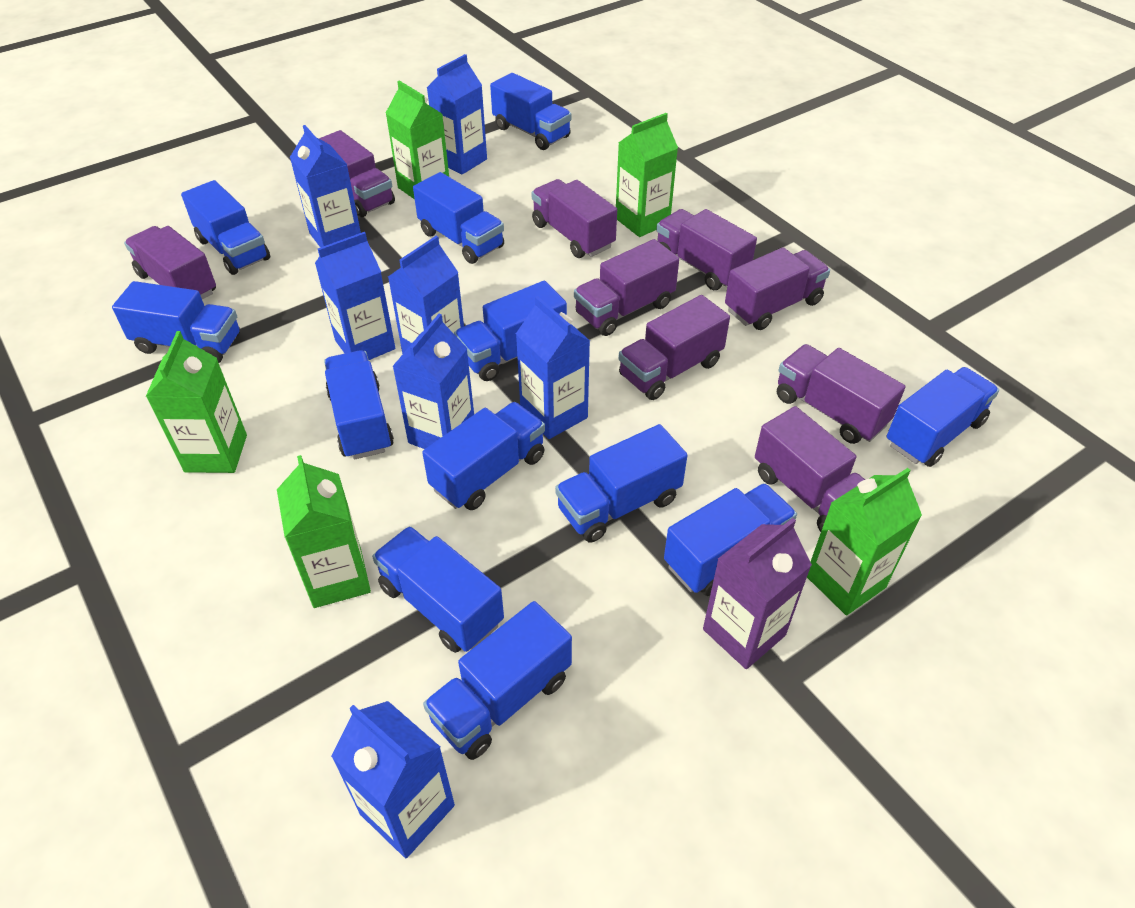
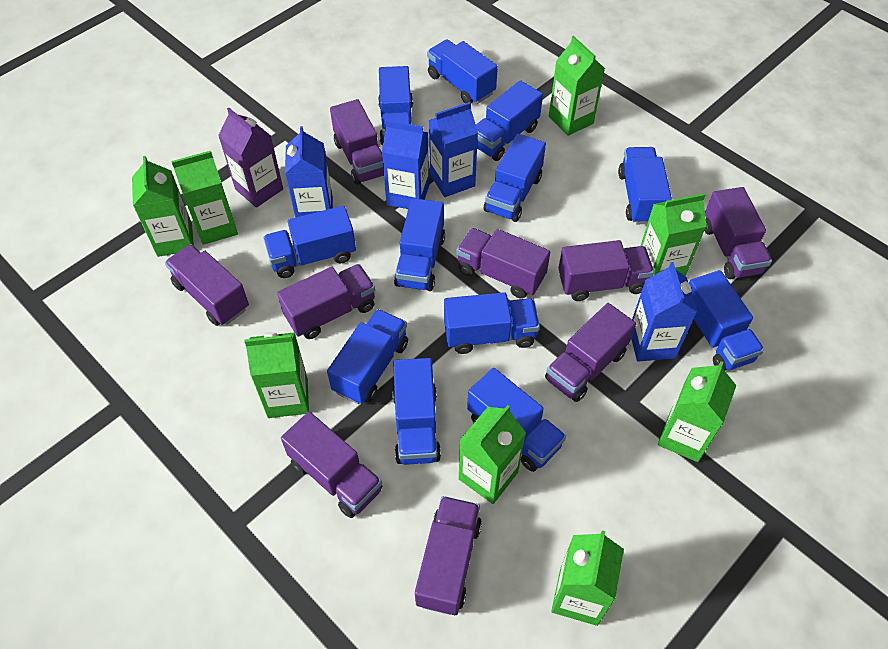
blue carton: 7 -> 4
green carton: 5 -> 8

